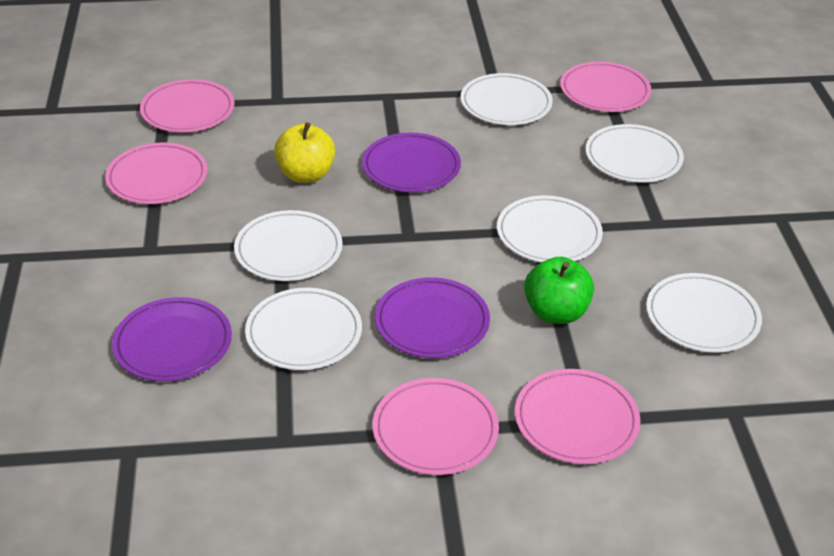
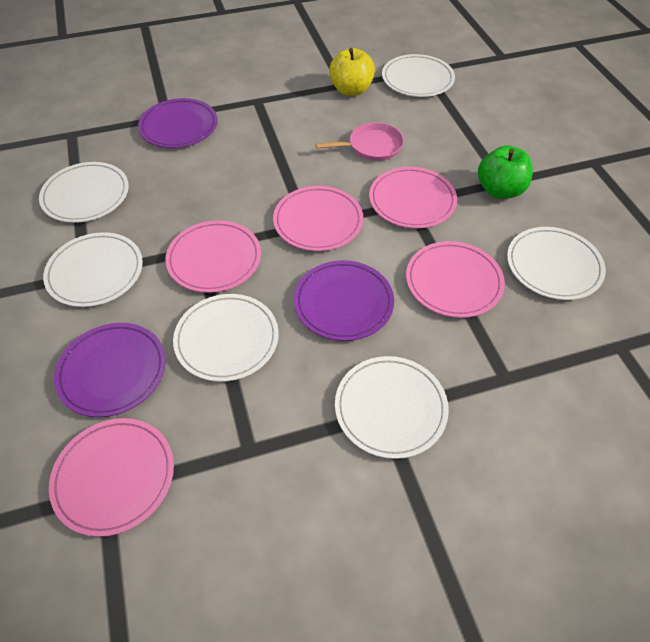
pink pan: 0 -> 1

